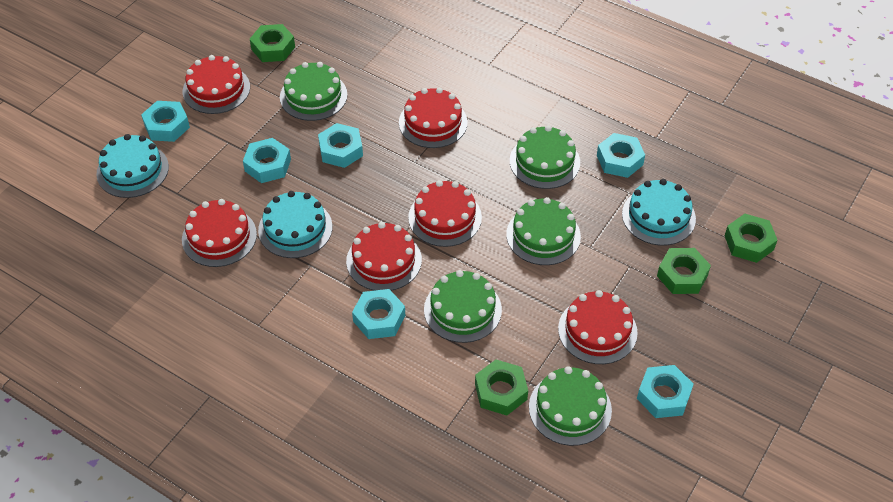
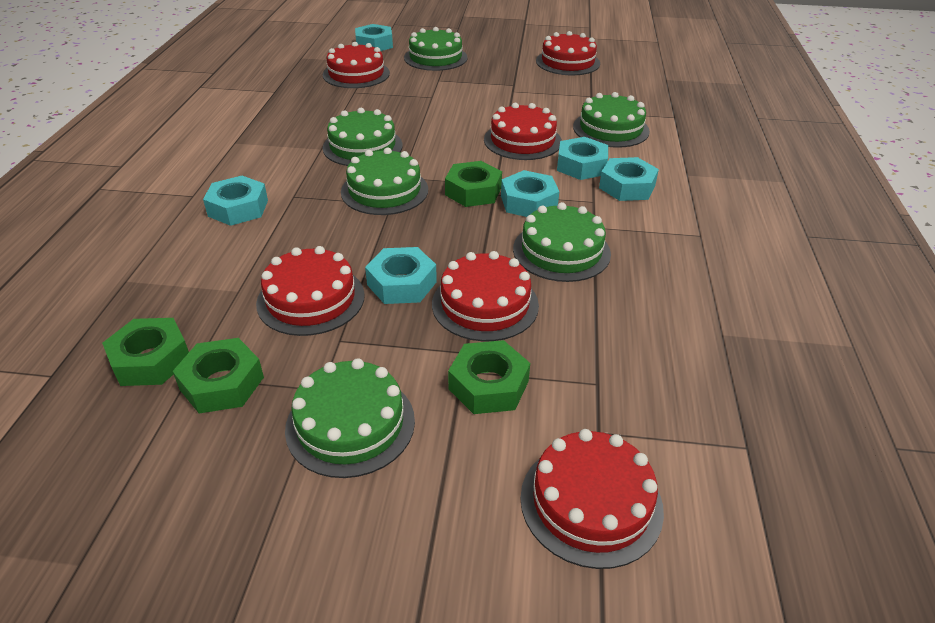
green cake: 5 -> 6
turquoise cake: 3 -> 0

